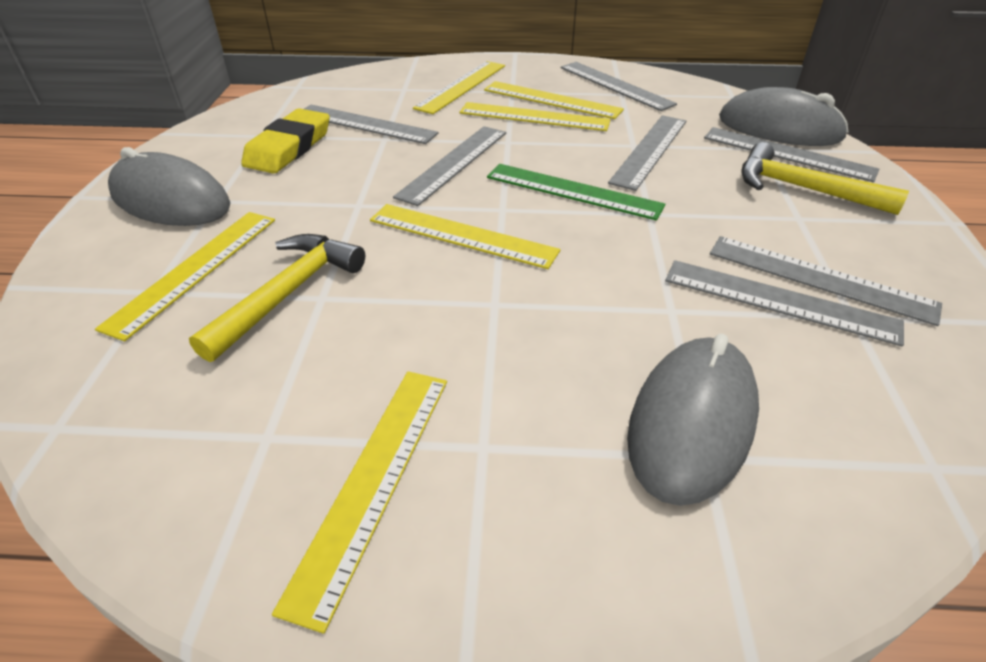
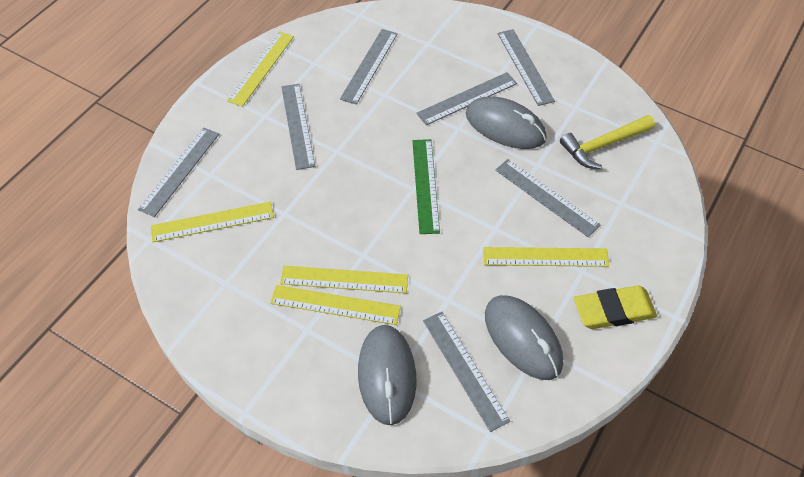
yellow hammer: 2 -> 1
yellow ruler: 6 -> 5

